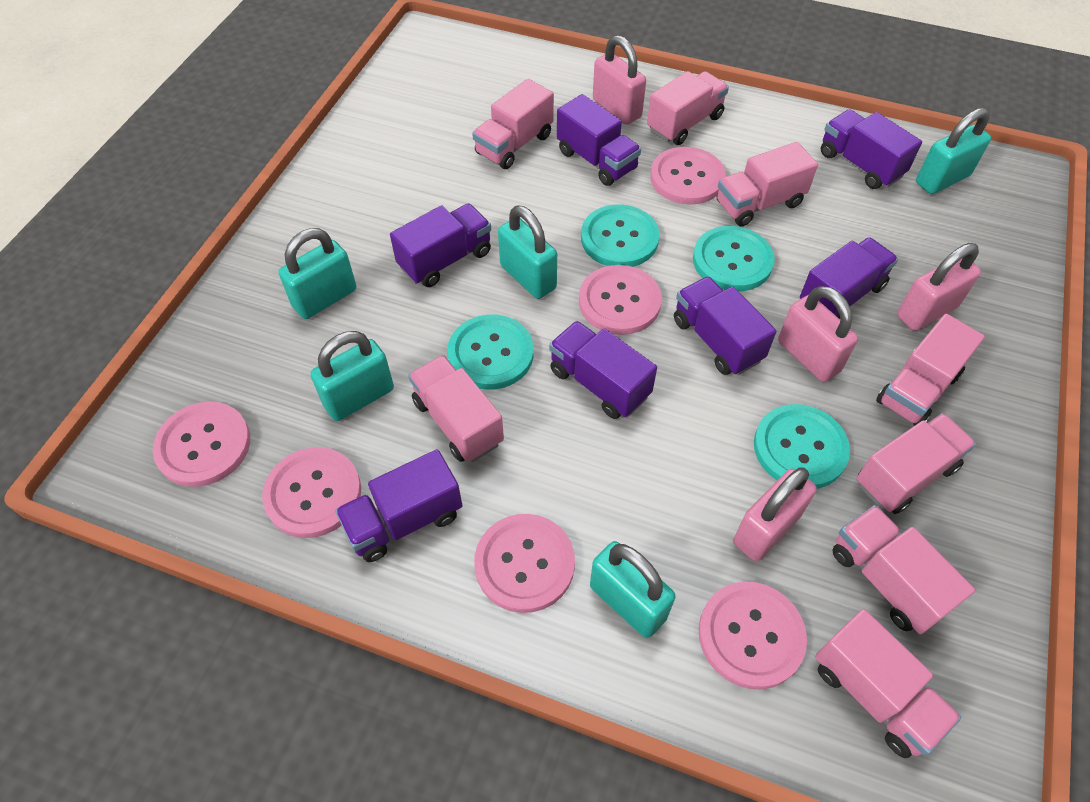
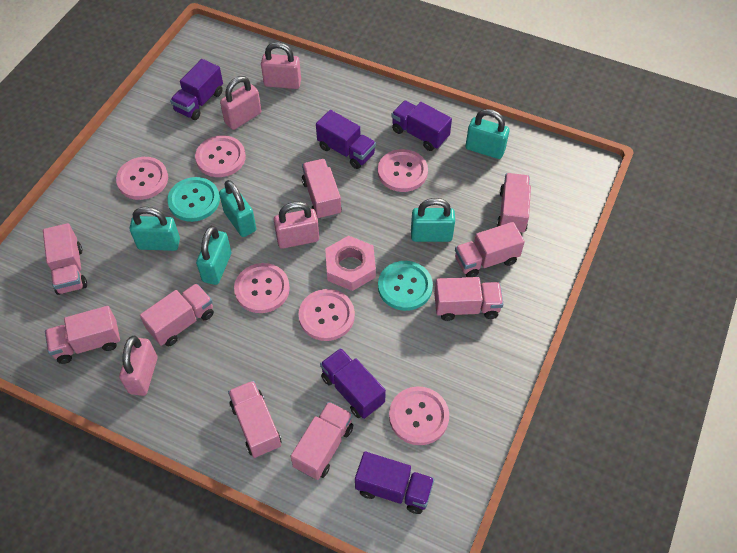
pink nut: 0 -> 1
pink truck: 8 -> 9
purple truck: 7 -> 5
turquoise button: 4 -> 2

